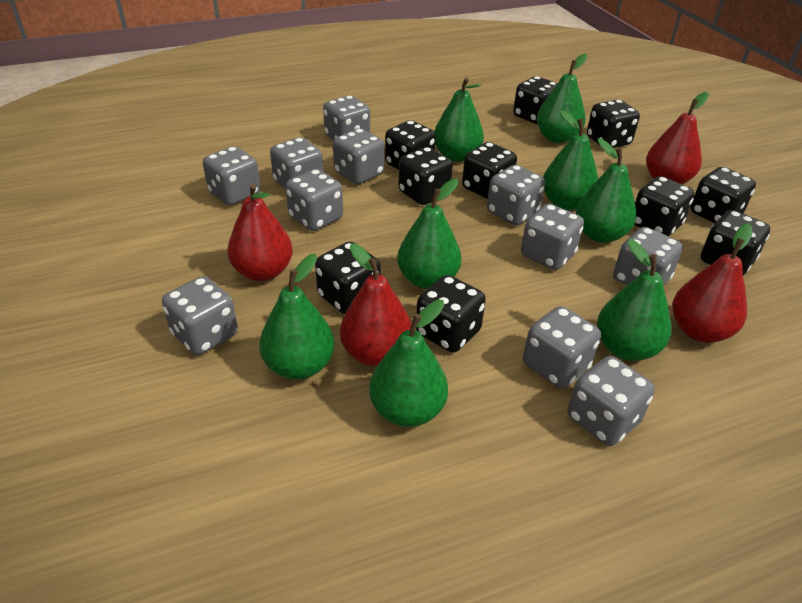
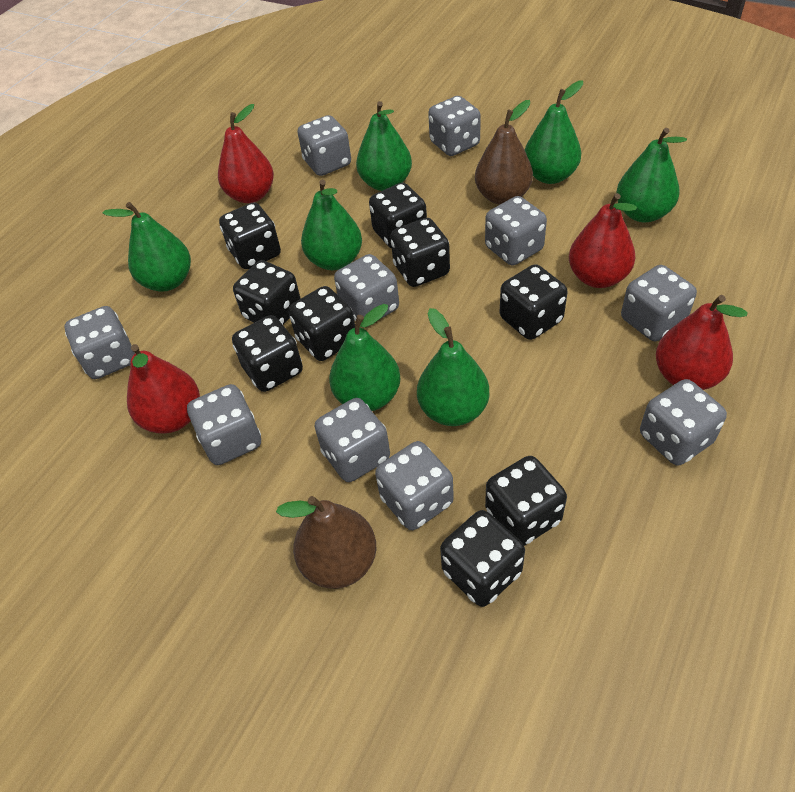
black dice: 10 -> 9
brown pear: 0 -> 2
green pear: 8 -> 7
grey dice: 11 -> 10

